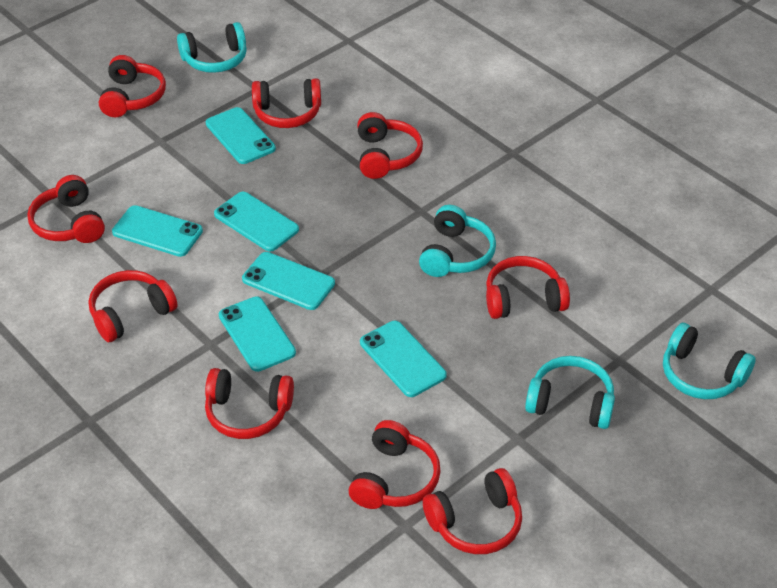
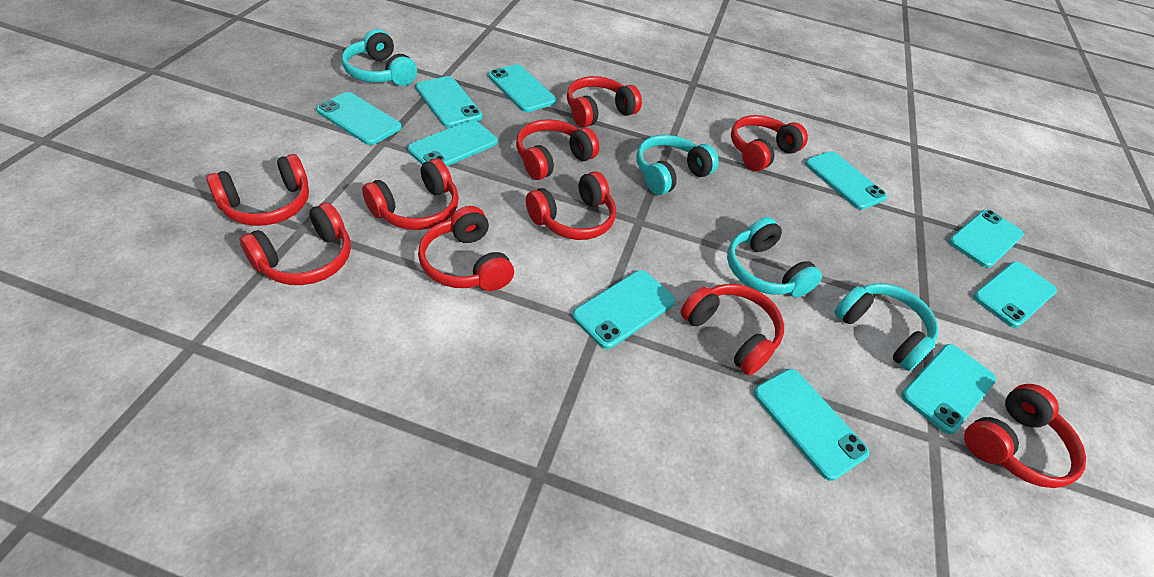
red headphones: 9 -> 10
turquoise phone: 6 -> 10

